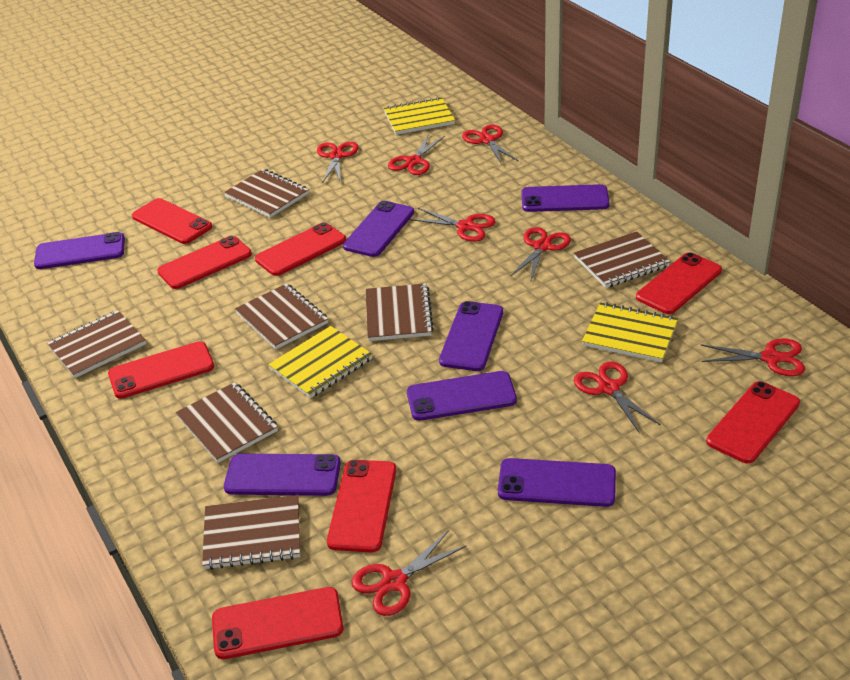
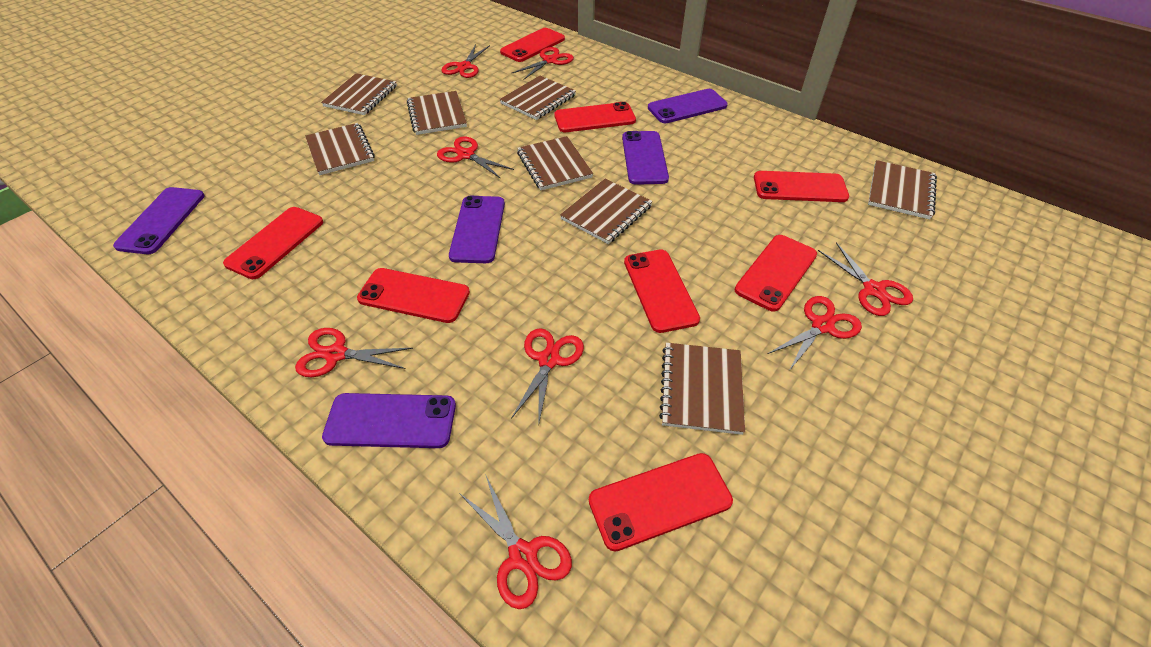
brown notebook: 7 -> 8
purple phone: 7 -> 5
yellow notebook: 3 -> 0

